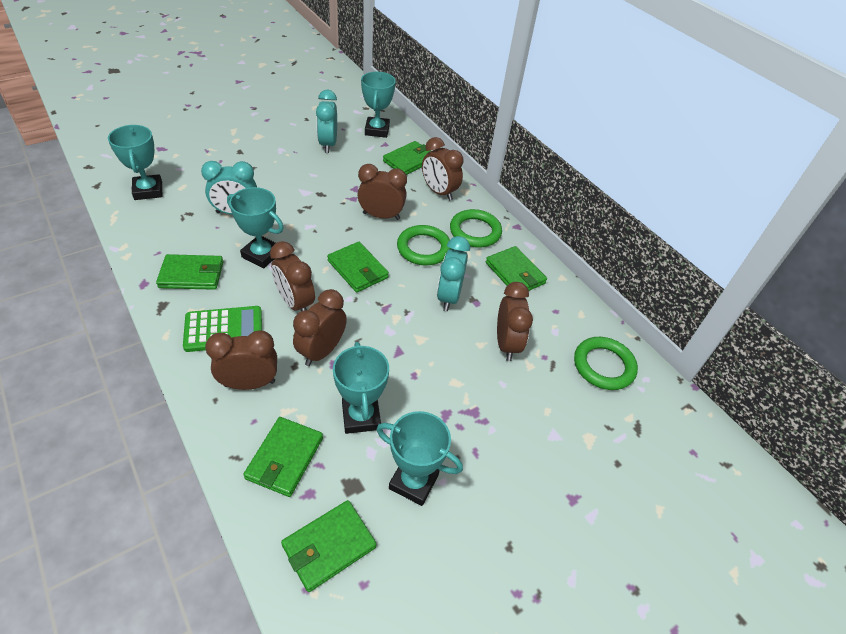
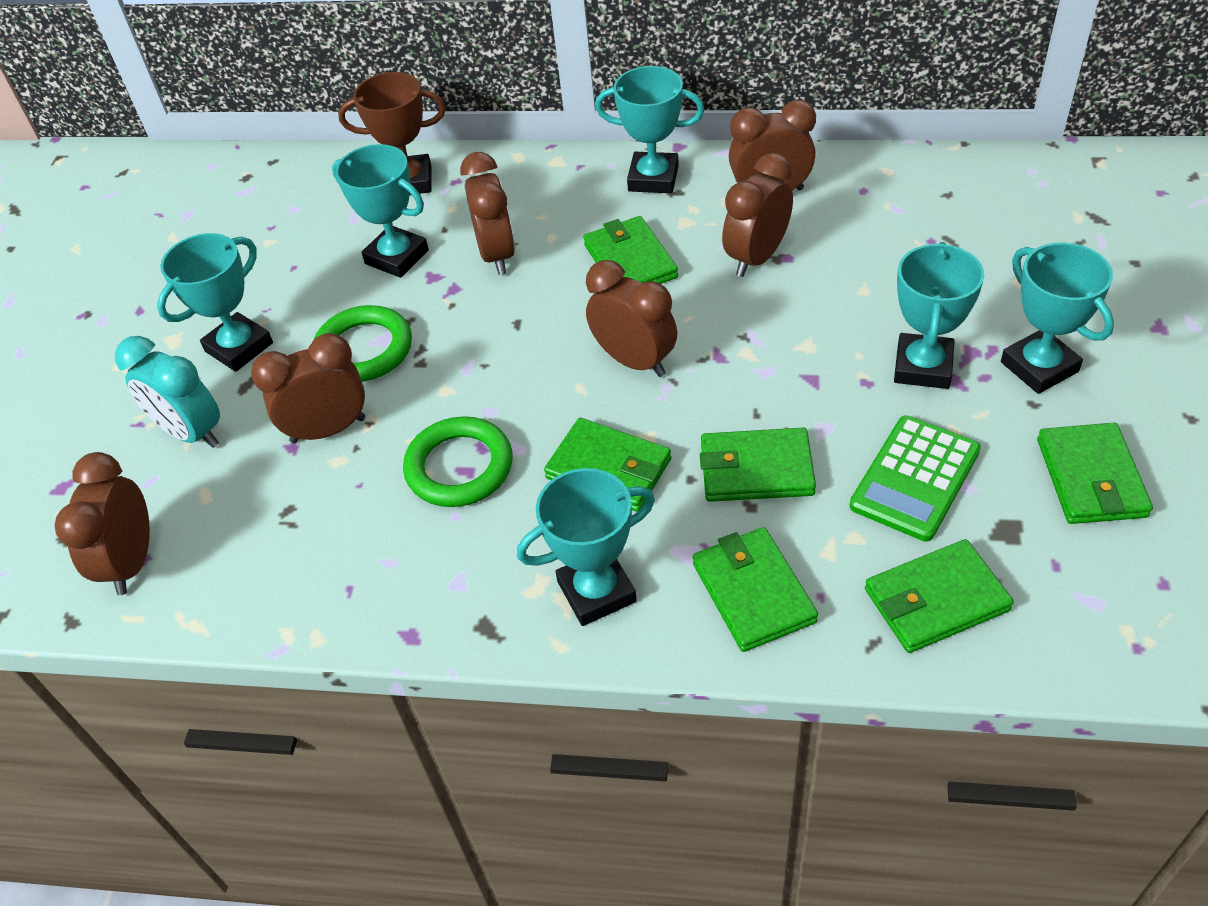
brown trophy: 0 -> 1
green ring: 3 -> 2
turquoise clock: 3 -> 1
turquoise trophy: 5 -> 6

